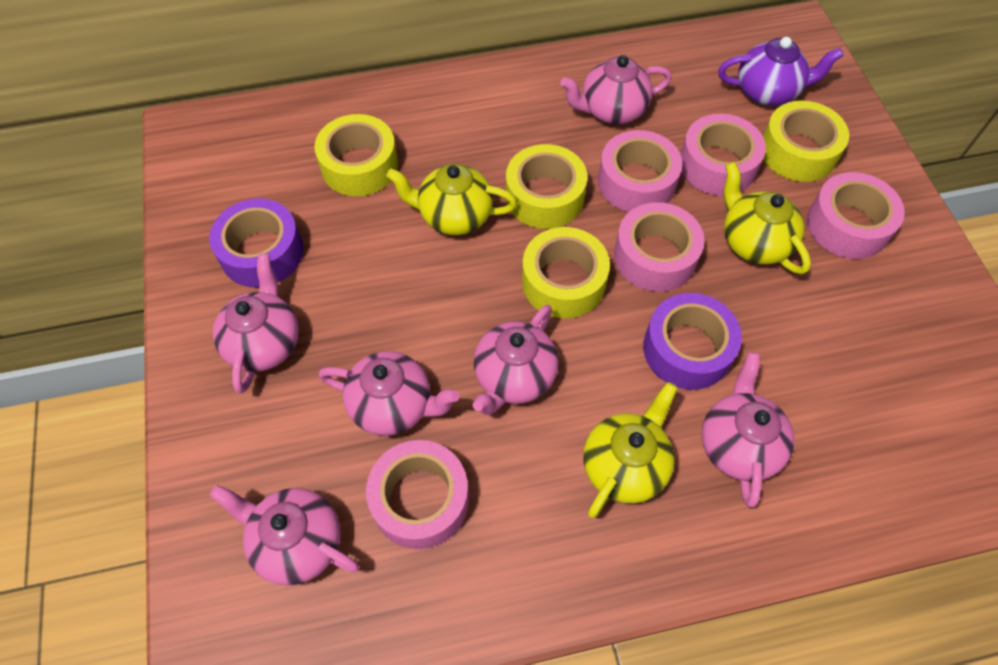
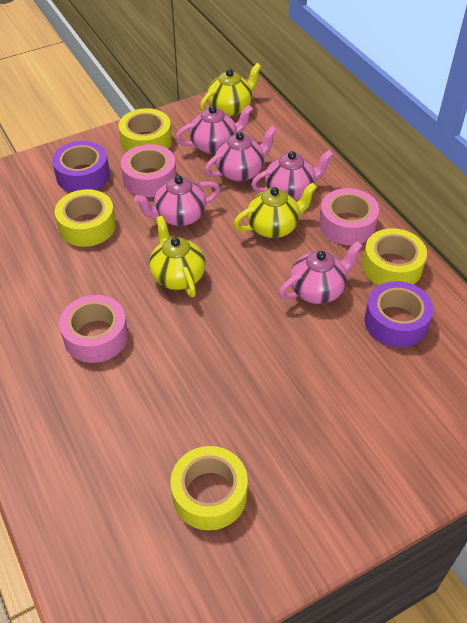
pink tape: 5 -> 3
pink teapot: 6 -> 5
purple teapot: 1 -> 0

